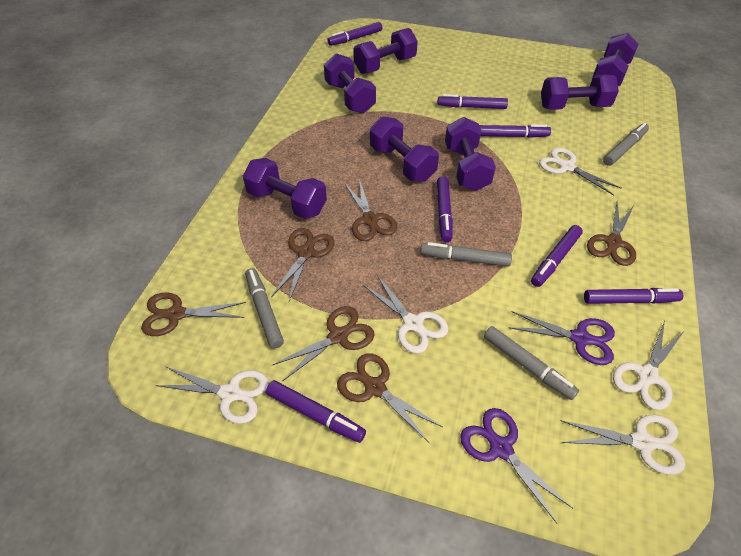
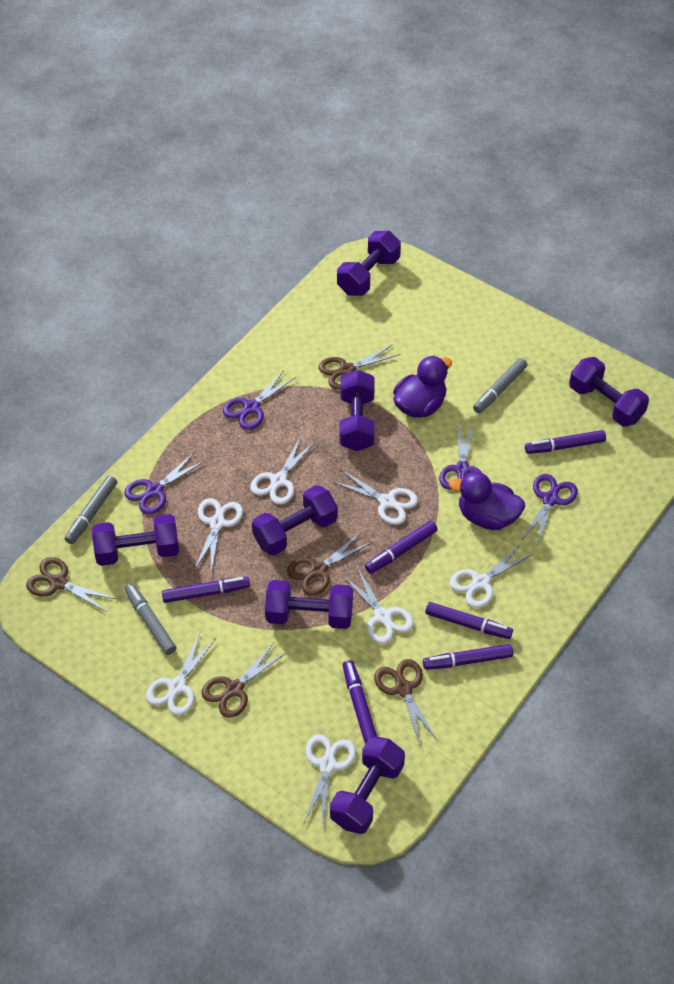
brown scissors: 6 -> 5
grey marker: 4 -> 3
purple duck: 0 -> 2
purple marker: 7 -> 6
purple scissors: 2 -> 4
white scissors: 5 -> 7

